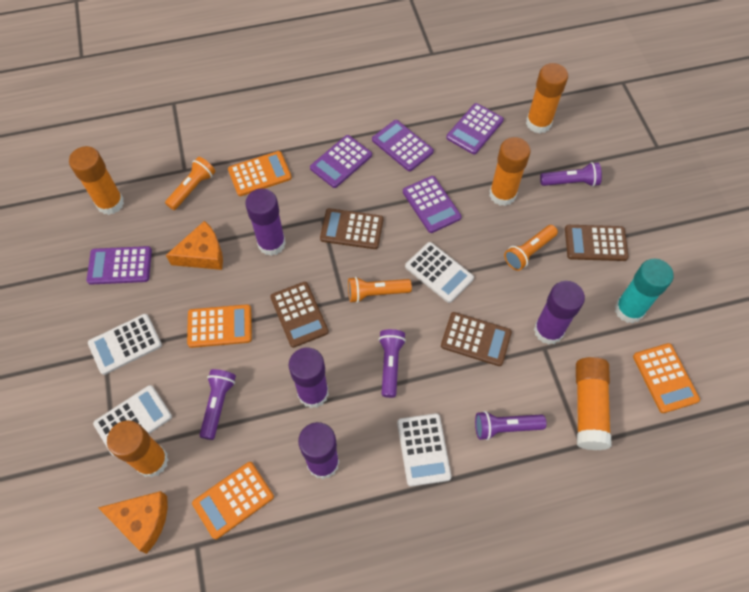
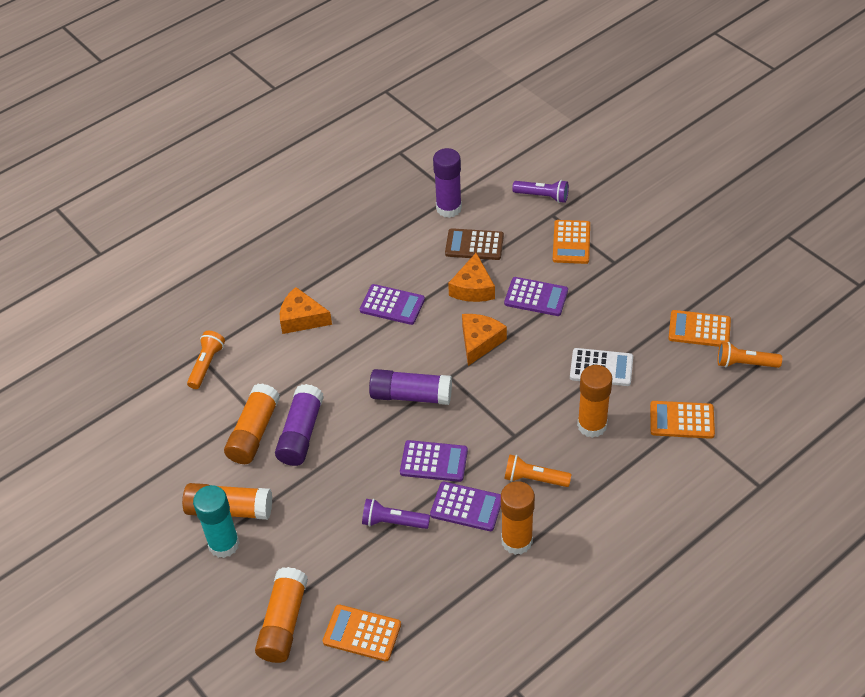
brown calculator: 4 -> 1
orange cheese: 2 -> 3
purple calculator: 5 -> 4
purple flashlight: 4 -> 2
purple glue stick: 4 -> 3
white calculator: 4 -> 1

